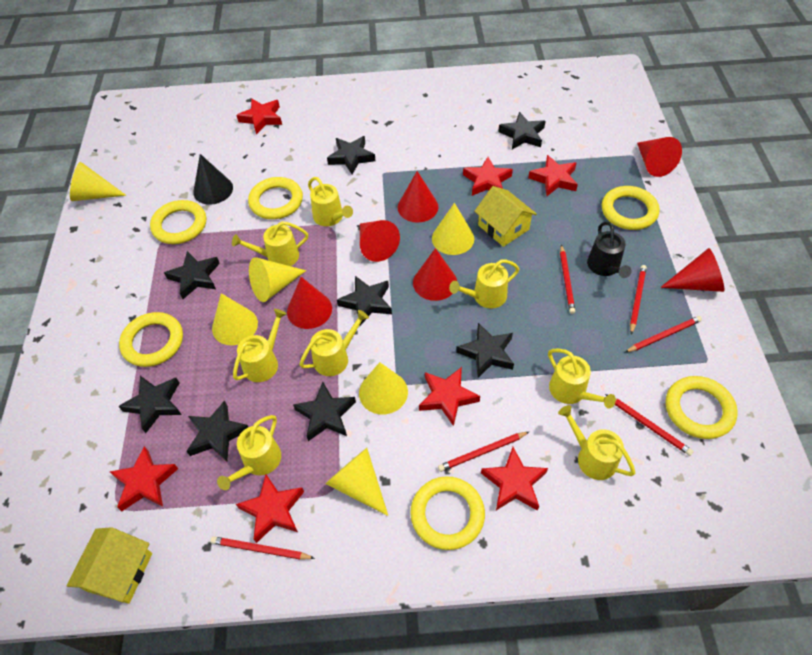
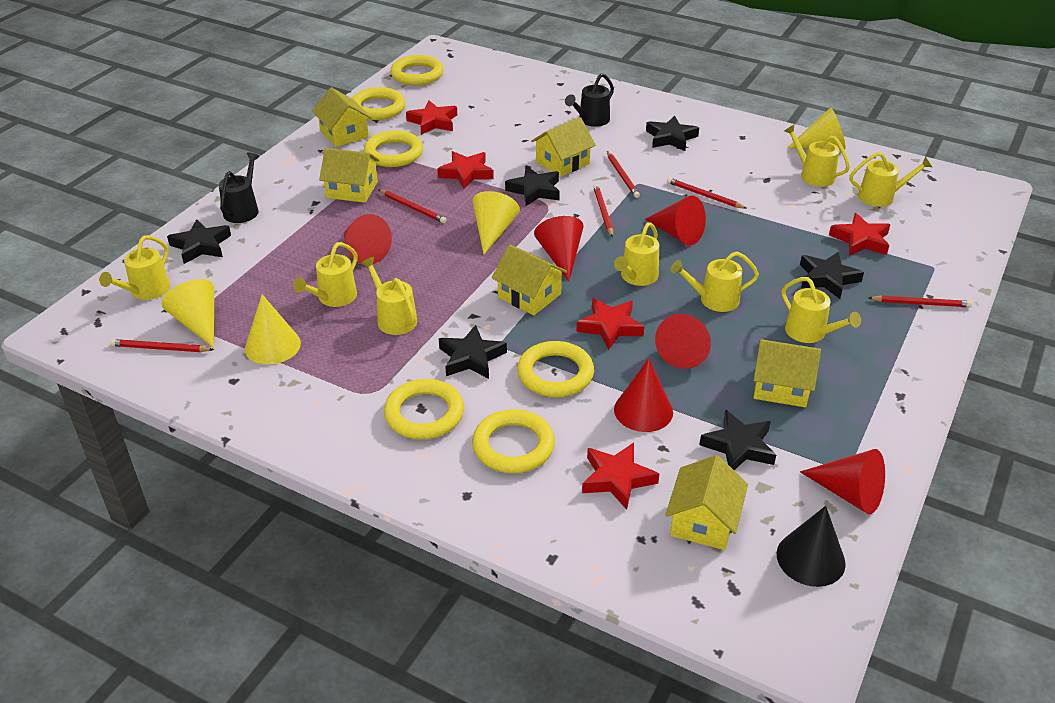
black star: 8 -> 6
black watering can: 1 -> 2
red star: 7 -> 5
yellow cone: 6 -> 4
yellow house: 2 -> 6

